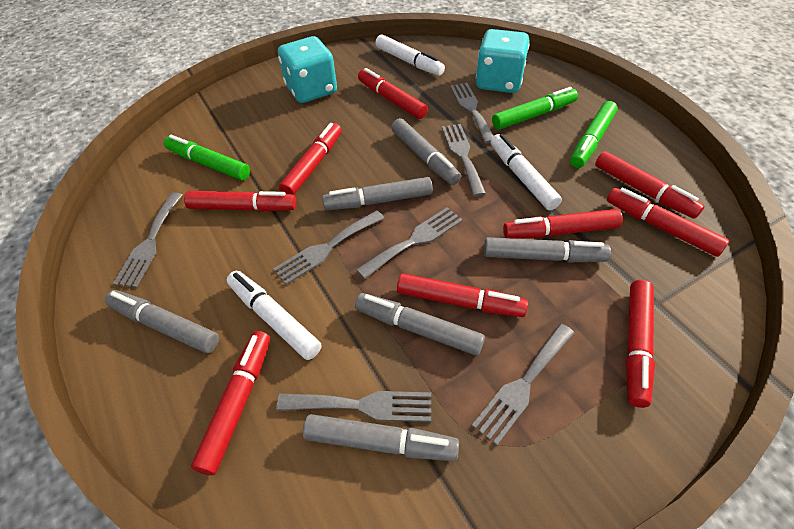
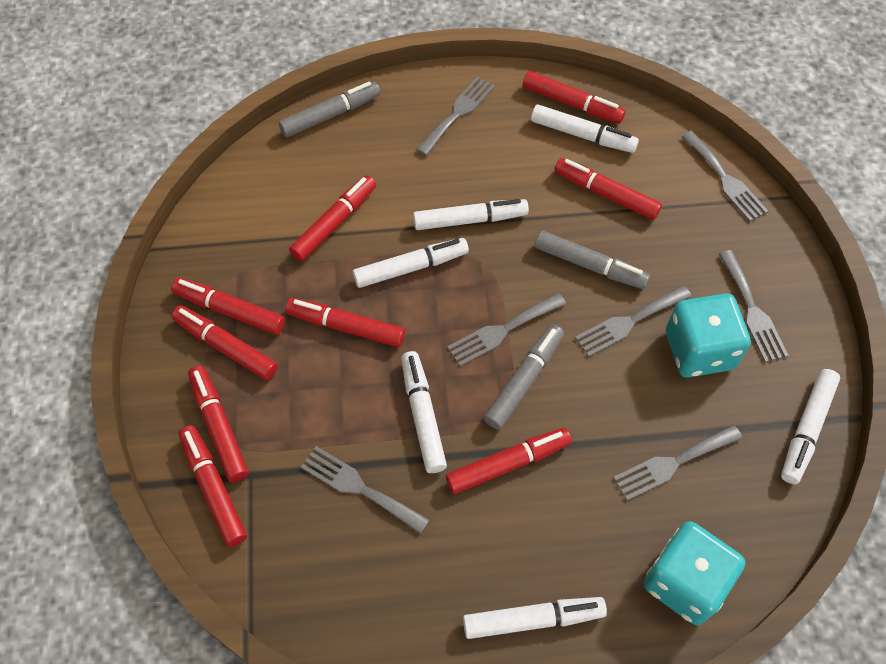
green marker: 3 -> 0
grey marker: 6 -> 3
white marker: 3 -> 6

